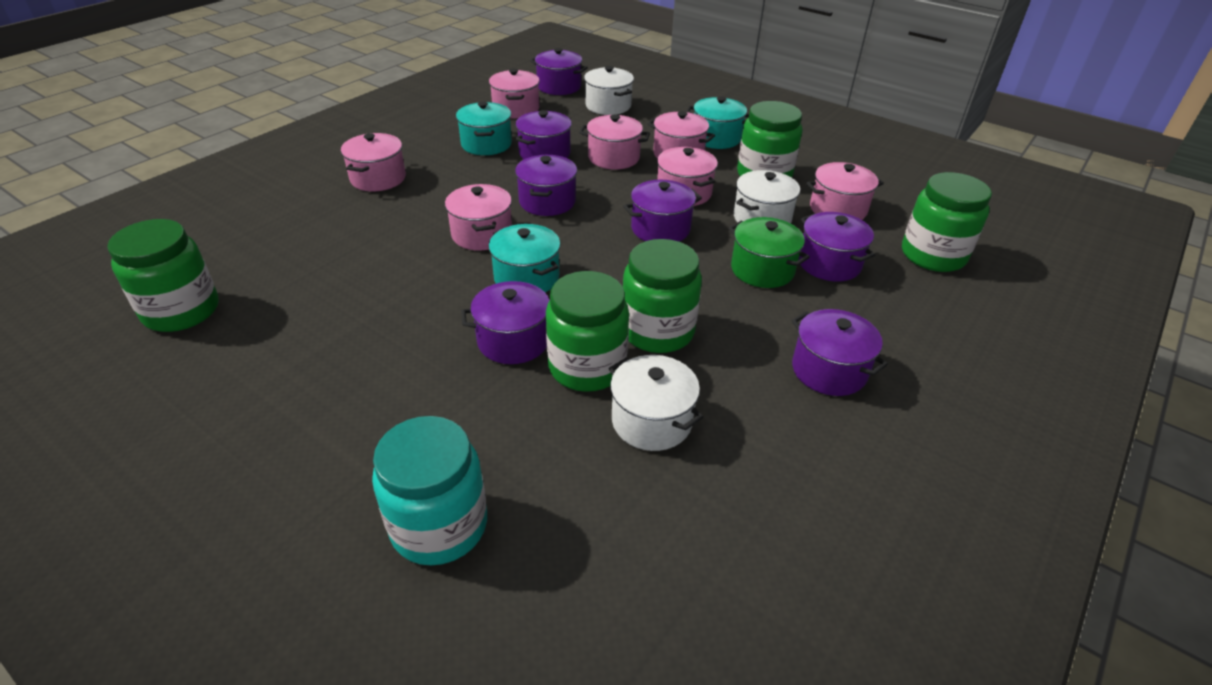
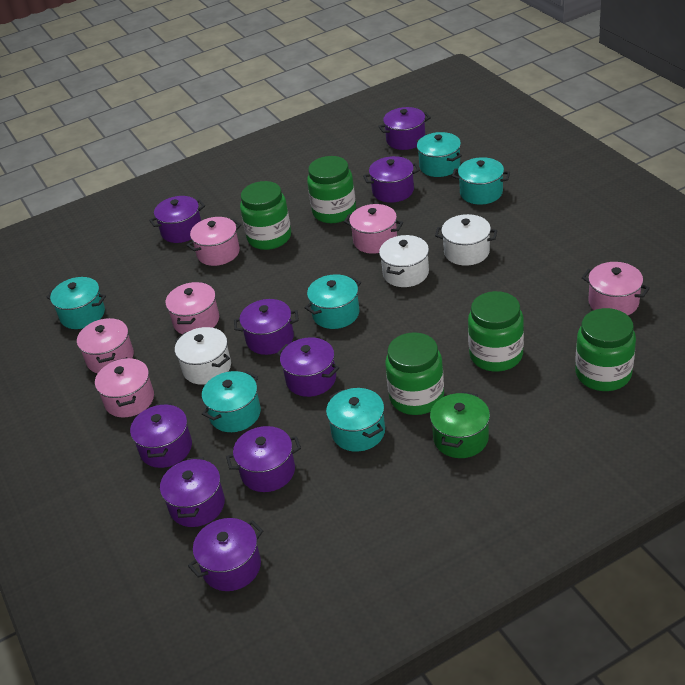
pink pot: 7 -> 6
purple pot: 7 -> 9
turquoise jar: 1 -> 0
turquoise pot: 3 -> 6

